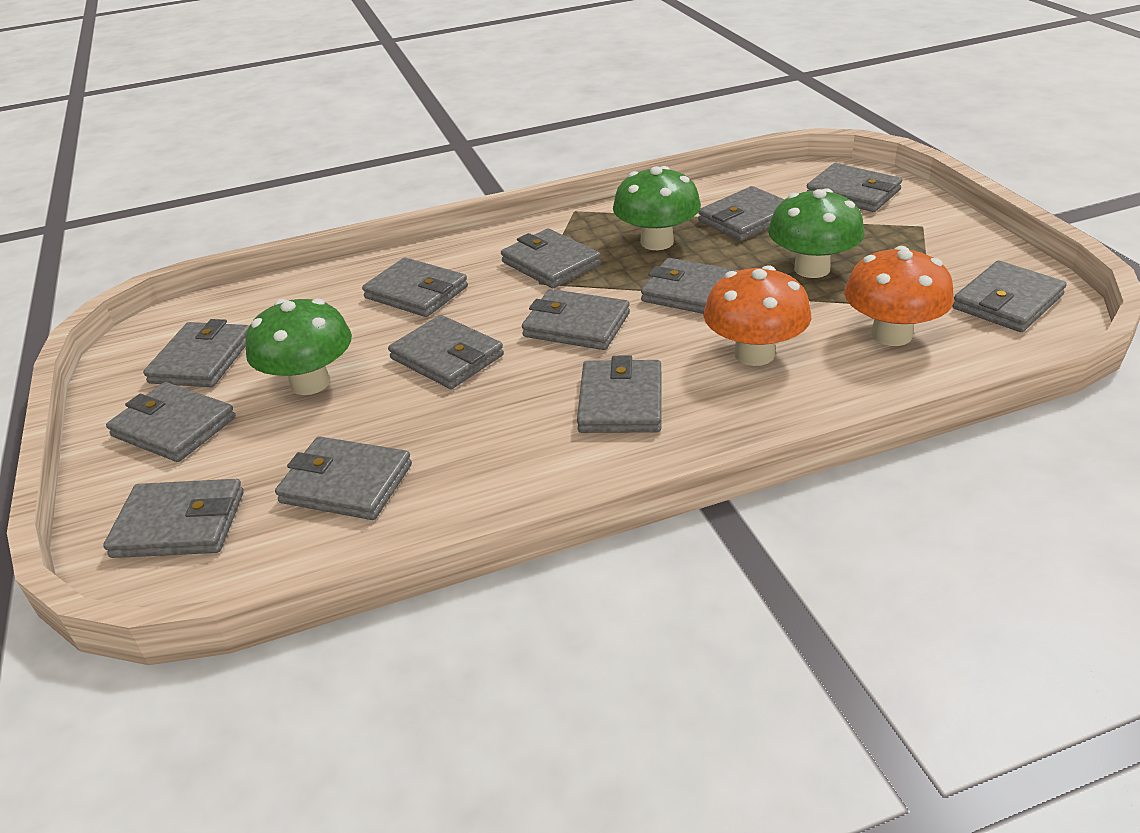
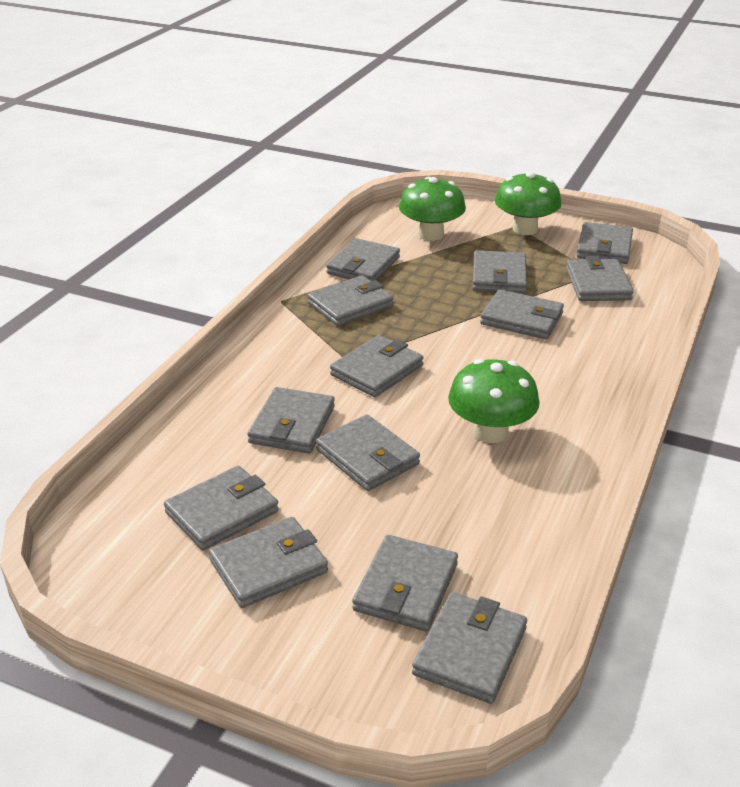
orange mushroom: 2 -> 0

